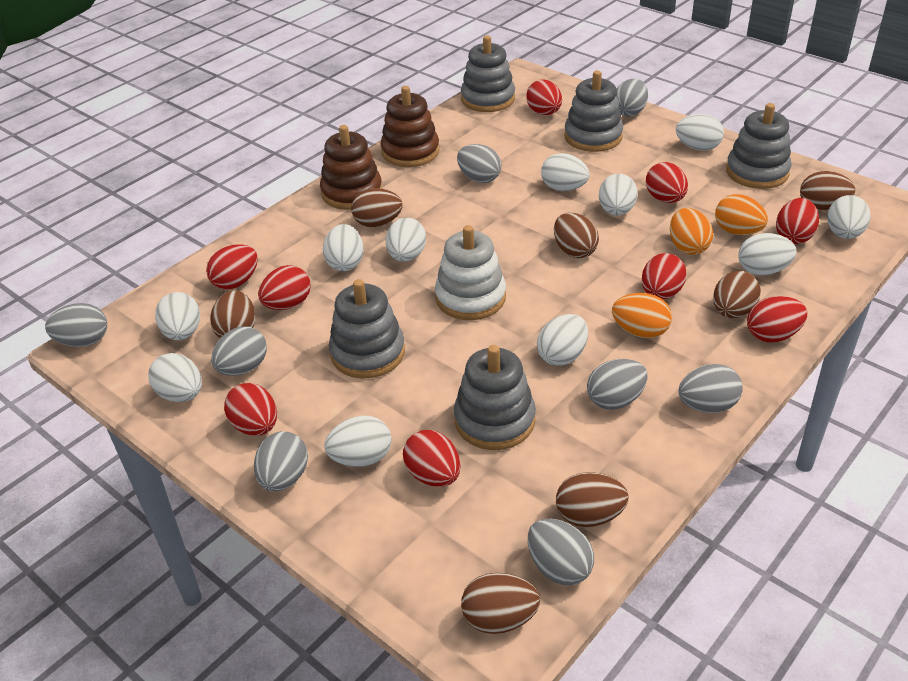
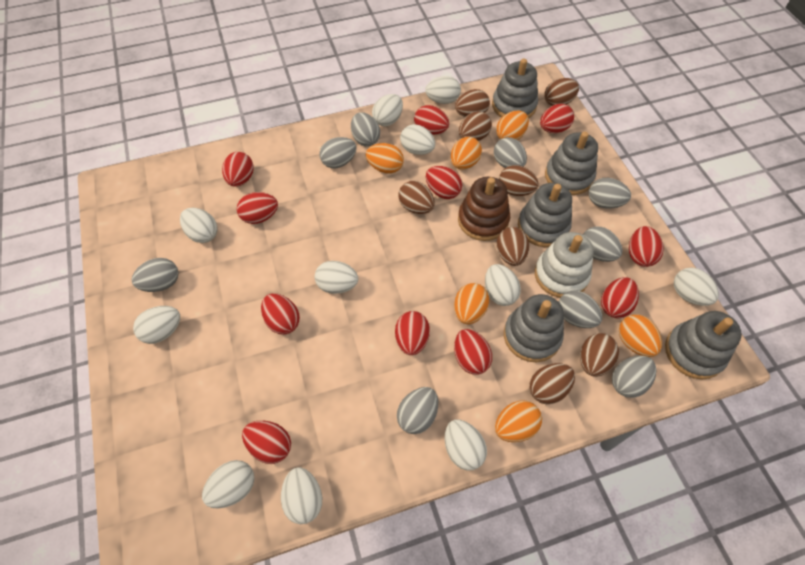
brown egg: 7 -> 8
brown stacking toy: 2 -> 1
grey egg: 8 -> 9
orange egg: 3 -> 6
red egg: 9 -> 11

